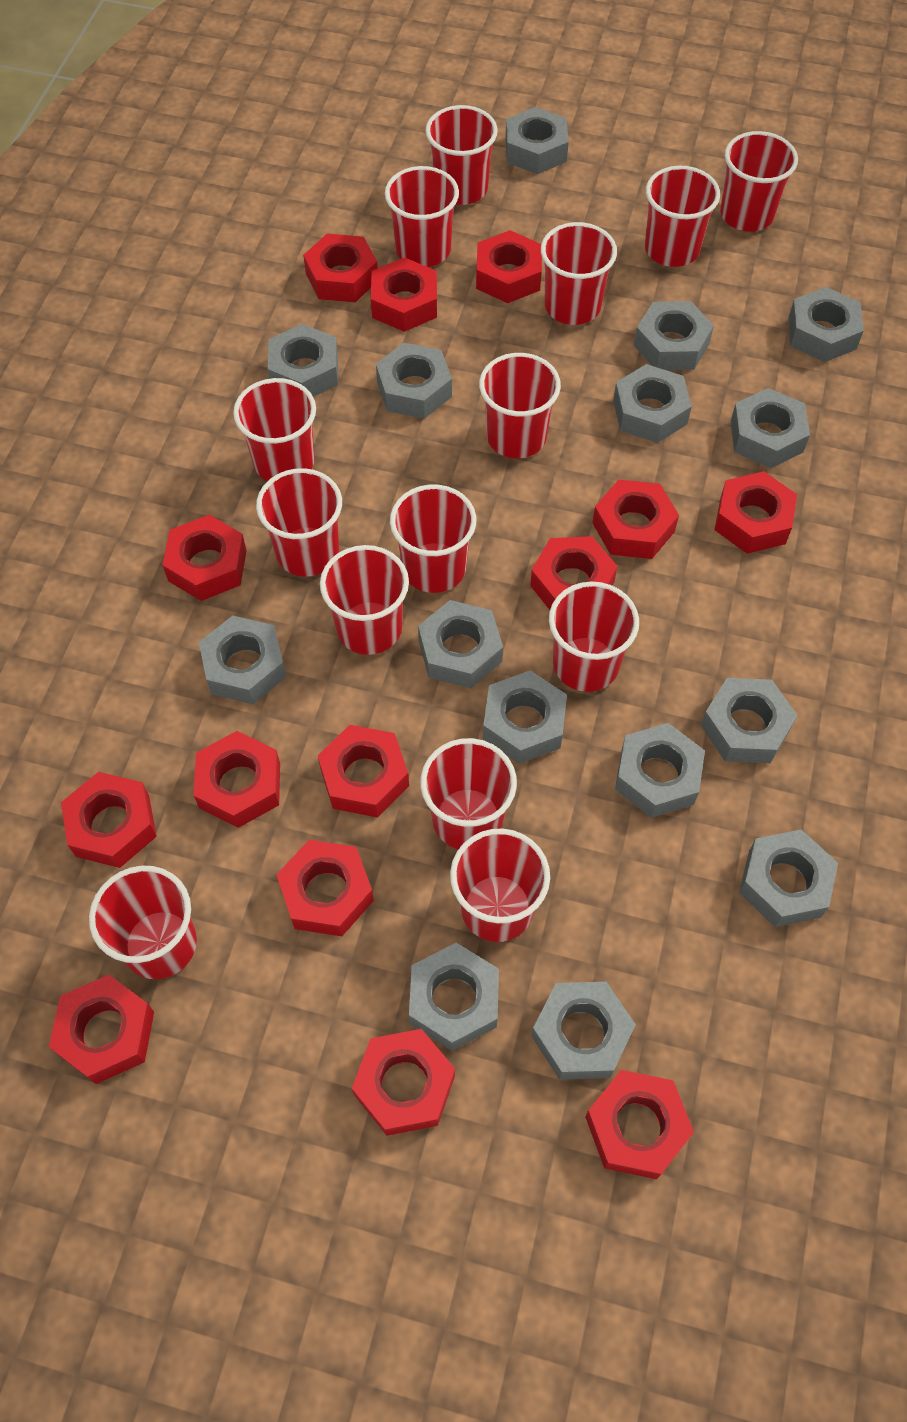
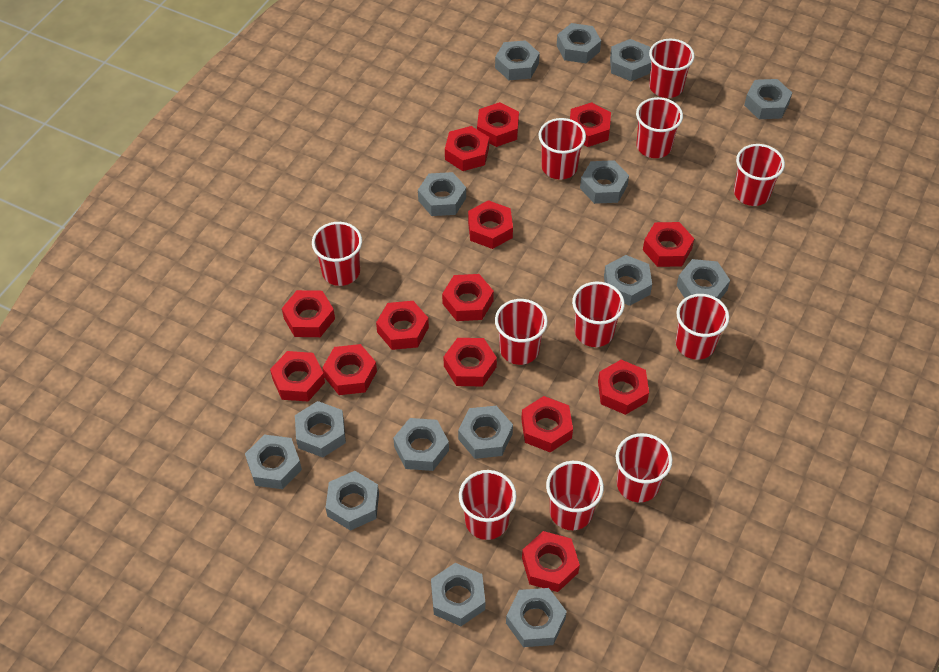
red cup: 14 -> 11

